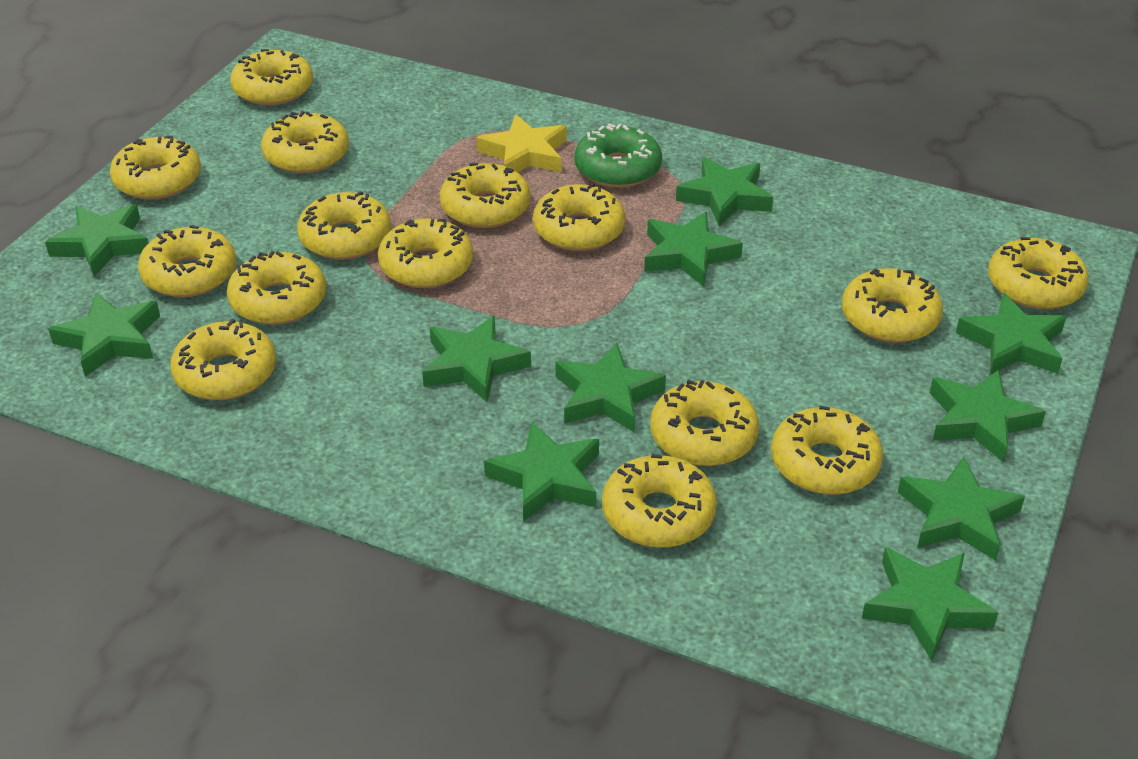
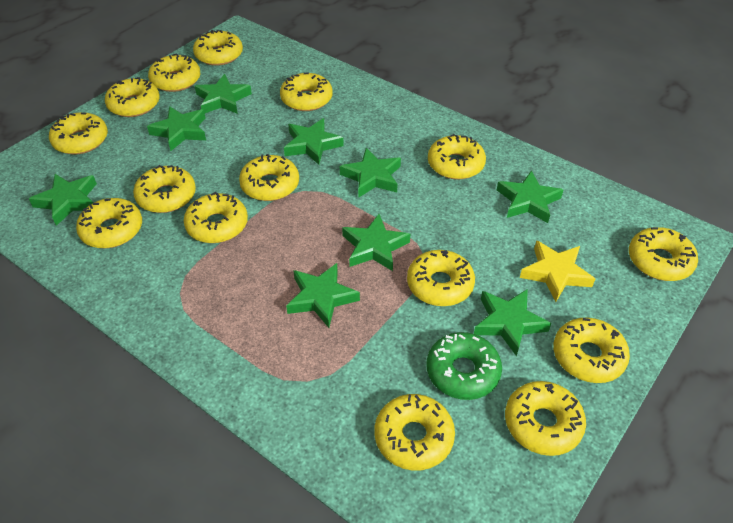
green star: 11 -> 9

